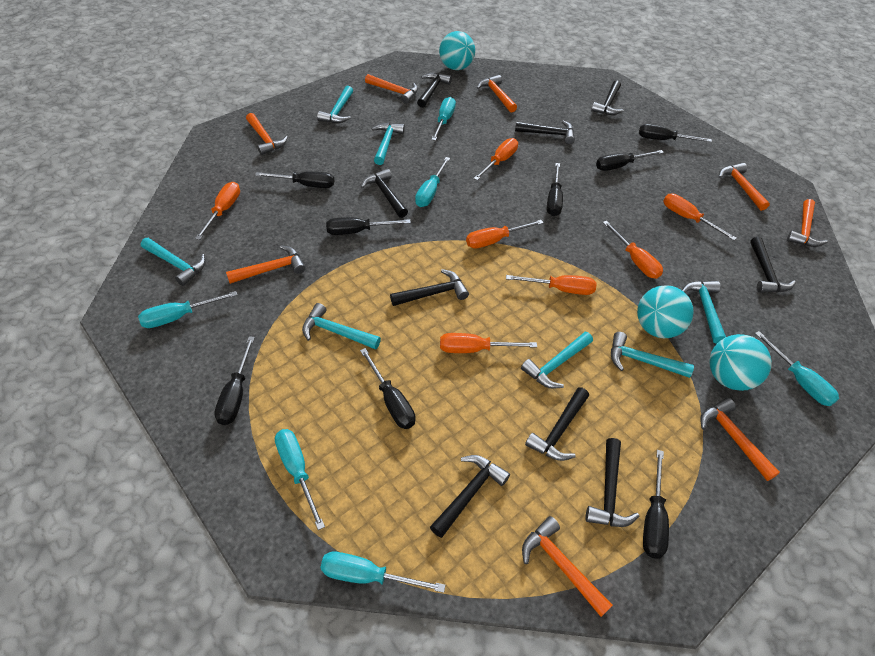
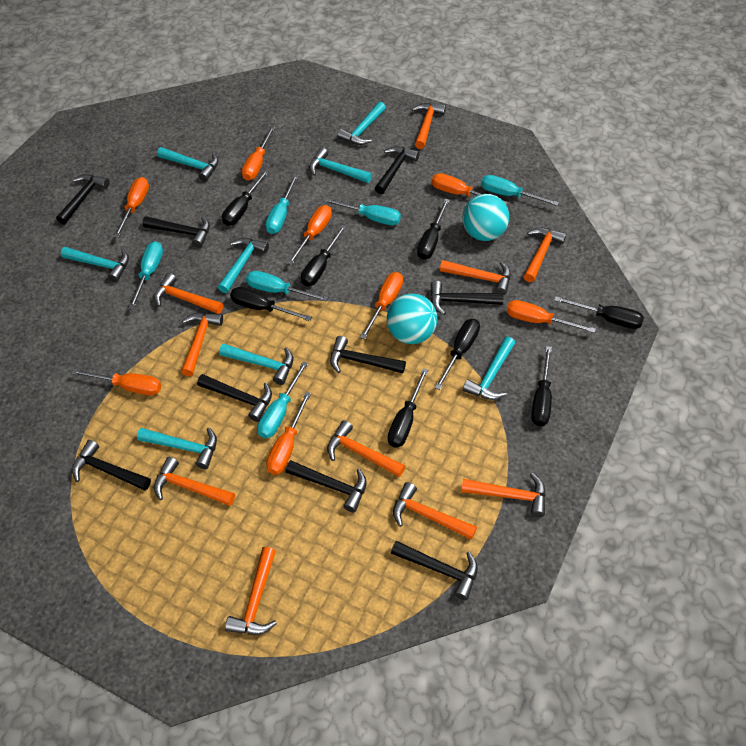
orange hammer: 8 -> 10
orange screwdriver: 7 -> 8
turquoise ball: 3 -> 2
turquoise hammer: 7 -> 8

